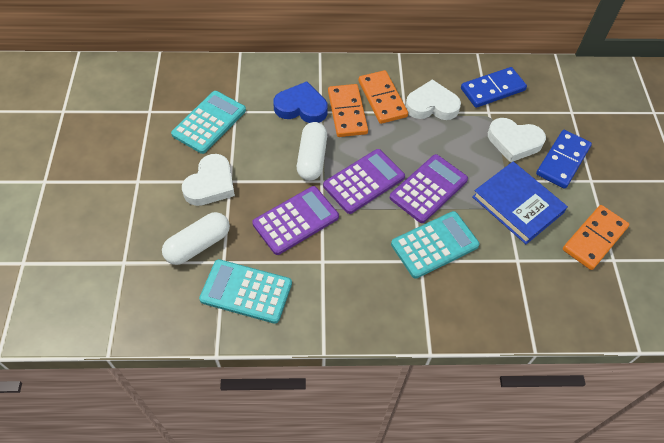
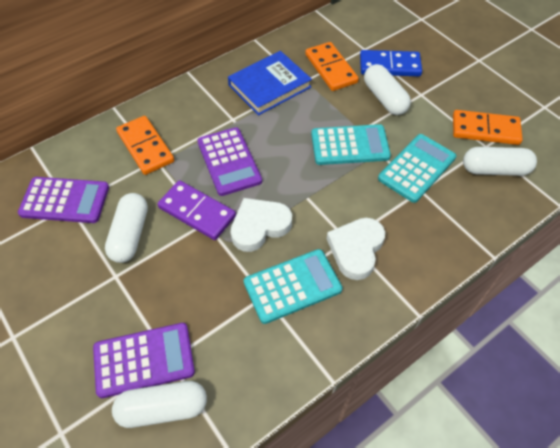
blue domino: 2 -> 1
blue heart: 1 -> 0
purple domino: 0 -> 1
white capsule: 2 -> 4
white heart: 3 -> 2

